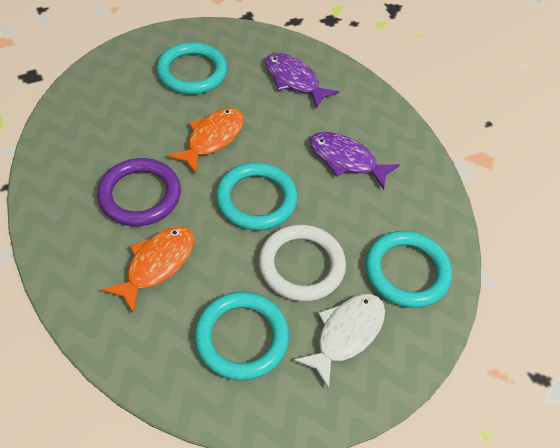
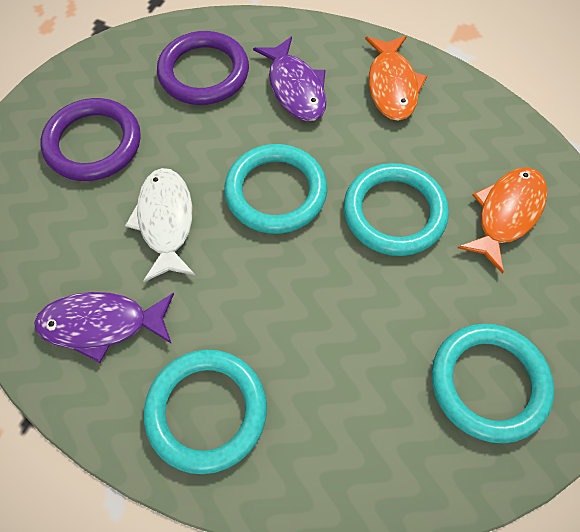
purple ring: 1 -> 2
white ring: 1 -> 0

